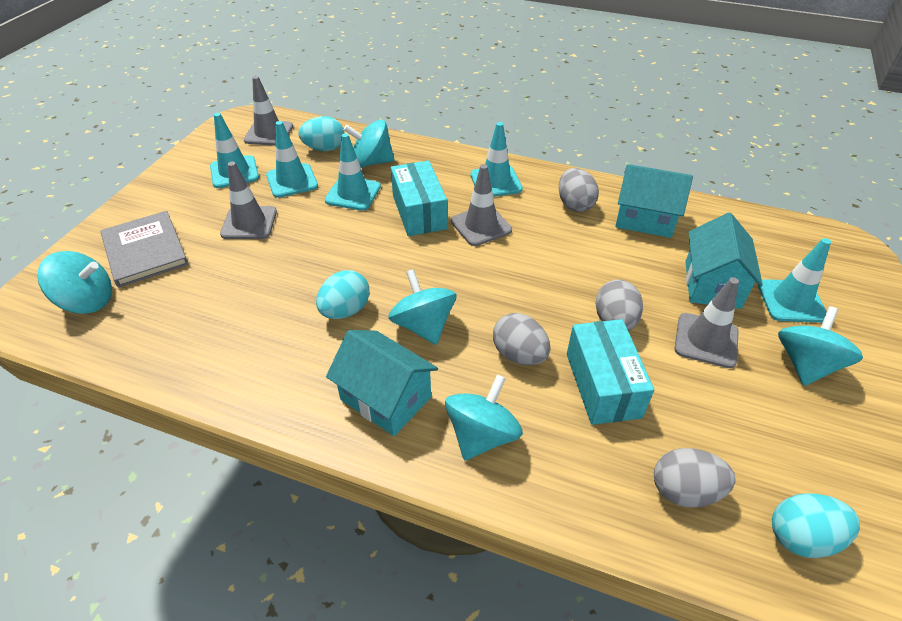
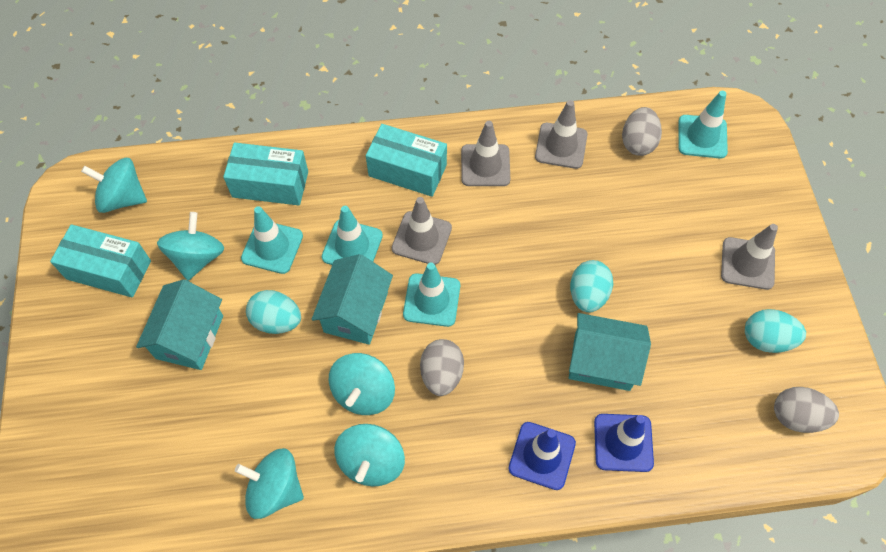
blue traffic cone: 0 -> 2
grey book: 1 -> 0
grey egg: 4 -> 3
turquoise box: 2 -> 3
turquoise traffic cone: 5 -> 4

